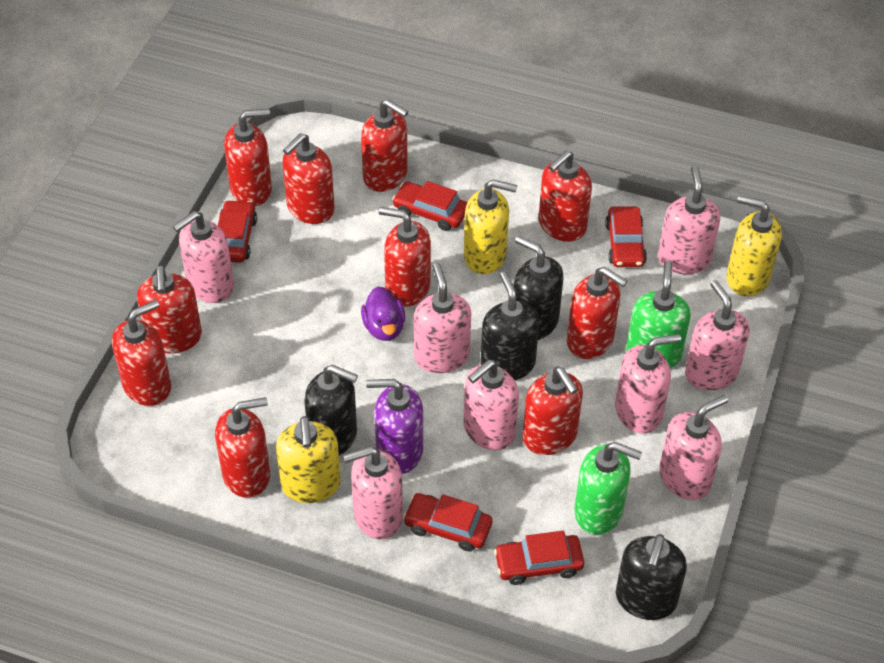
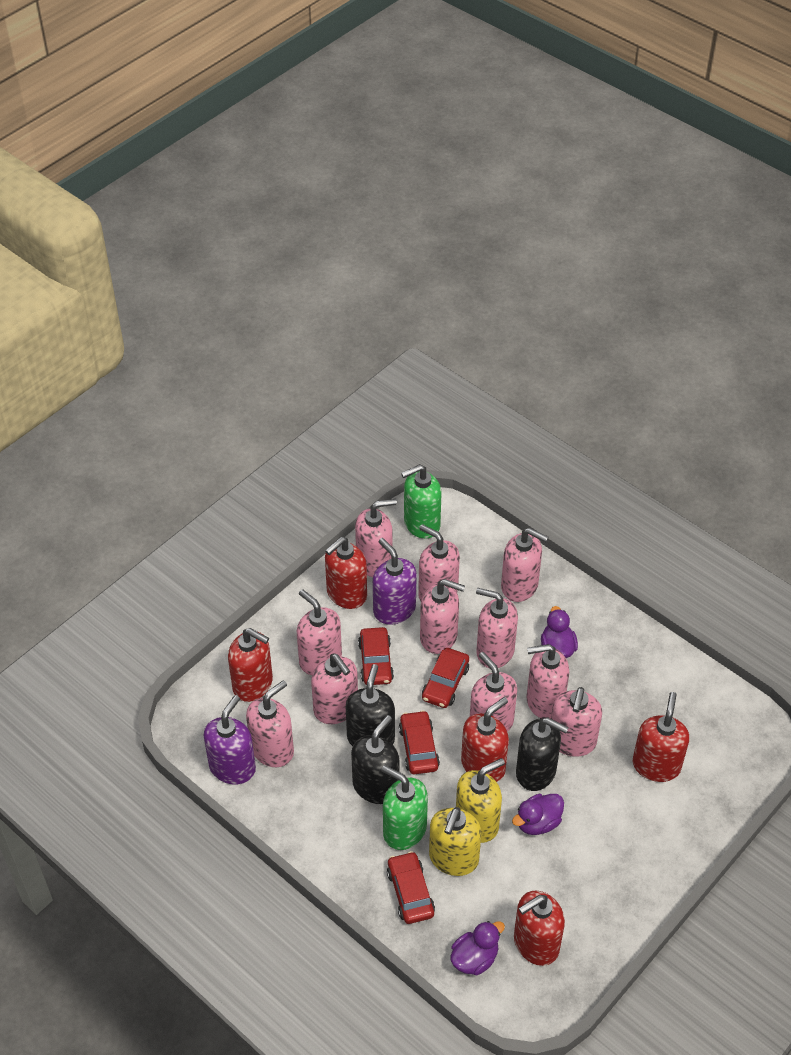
black soap dispenser: 4 -> 3
pink soap dispenser: 8 -> 11
purple duck: 1 -> 3
purple soap dispenser: 1 -> 2
red car: 5 -> 4
red soap dispenser: 10 -> 5
yellow soap dispenser: 3 -> 2

